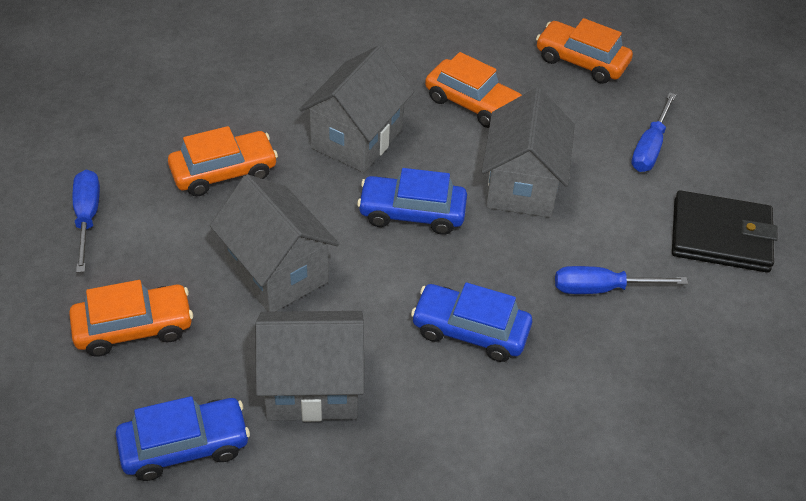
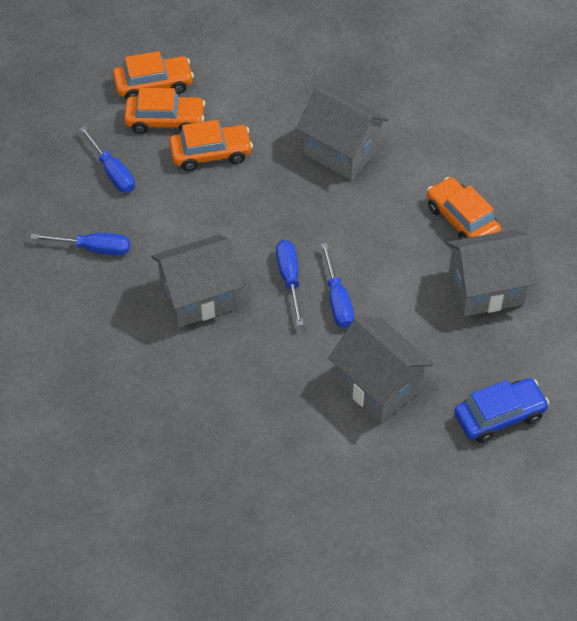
black wallet: 1 -> 0
blue car: 3 -> 1
blue screwdriver: 3 -> 4

